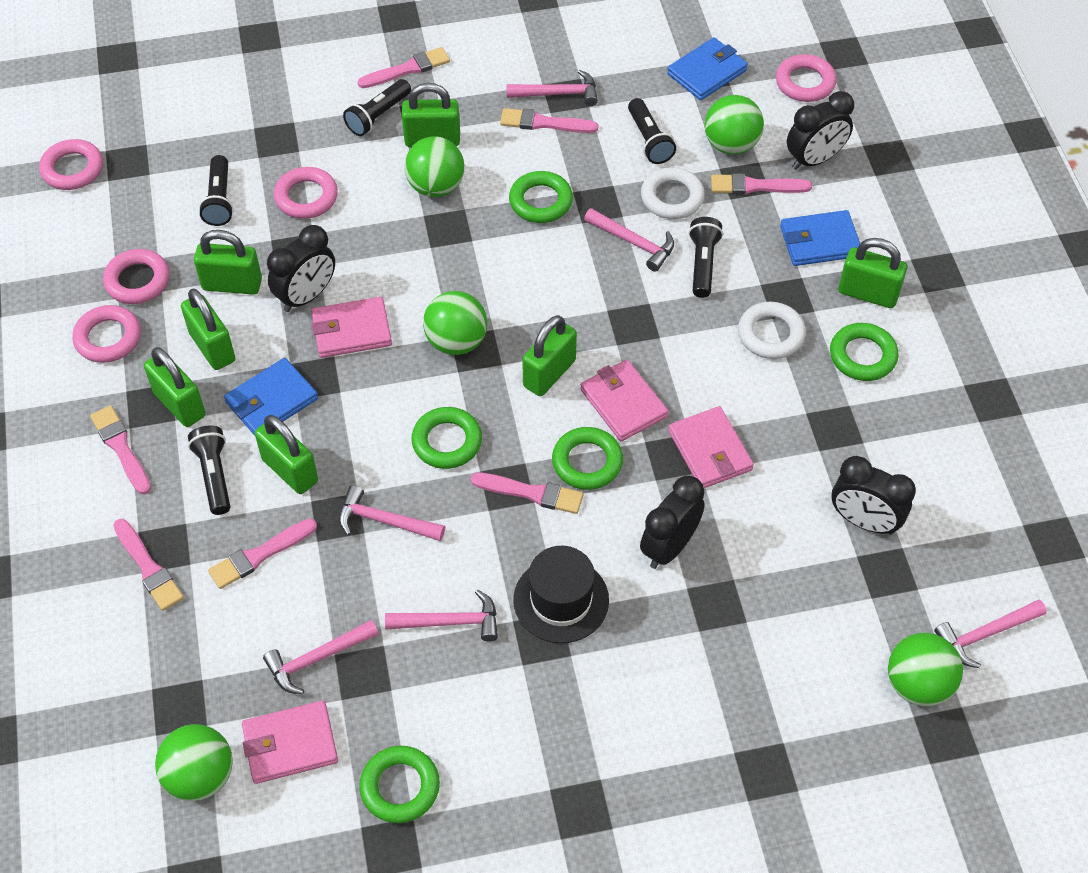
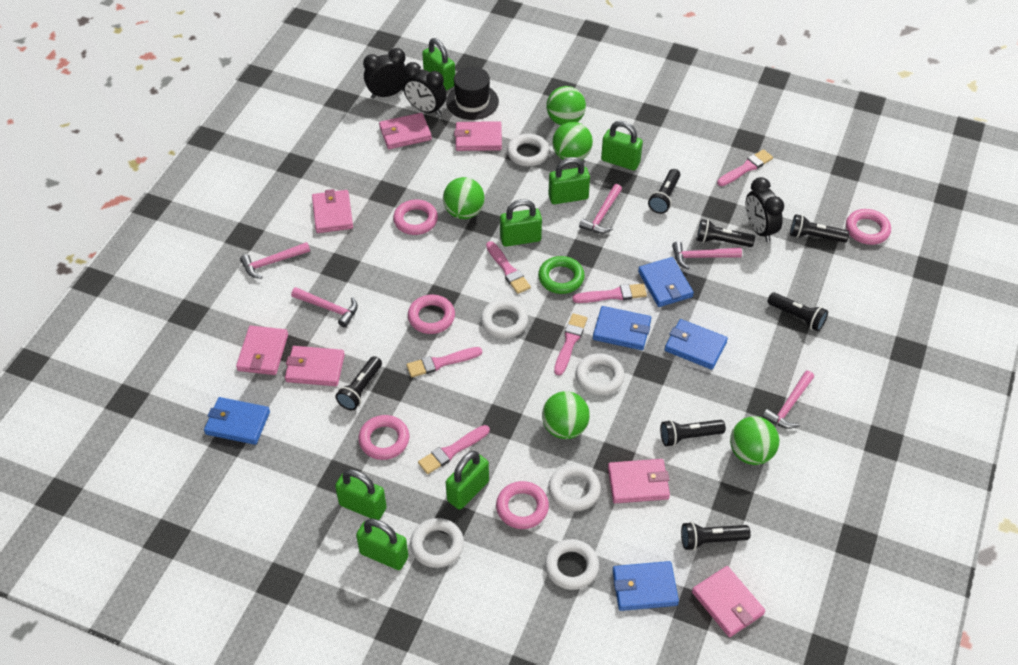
black clock: 4 -> 3
black flashlight: 5 -> 7
blue wallet: 3 -> 5
green ring: 5 -> 1
pink brush: 7 -> 6
pink hammer: 6 -> 5
pink wallet: 4 -> 7
white ring: 2 -> 6

